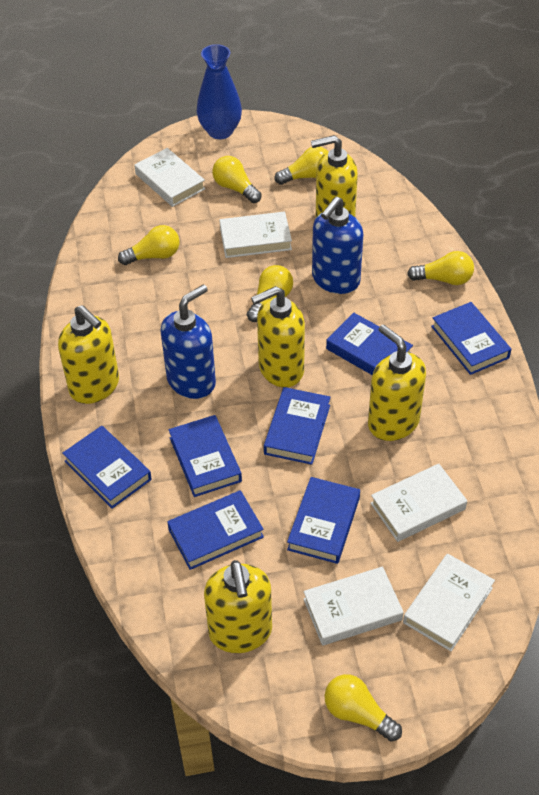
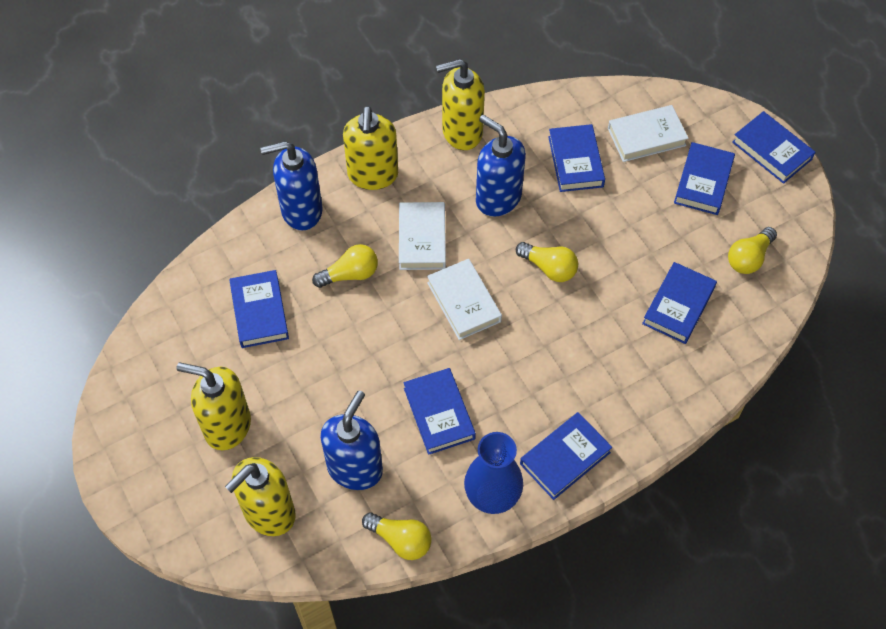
blue soap dispenser: 2 -> 3
white book: 5 -> 3
yellow light bulb: 6 -> 4
yellow soap dispenser: 5 -> 4

